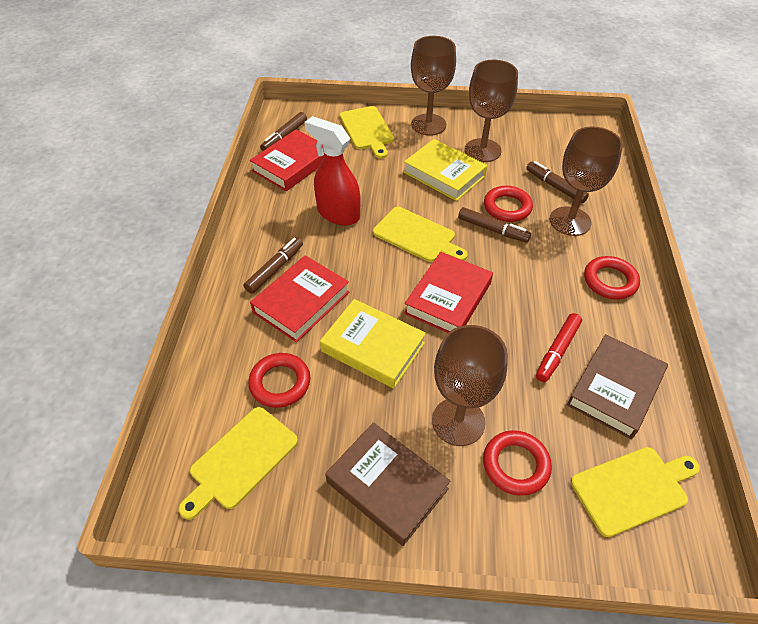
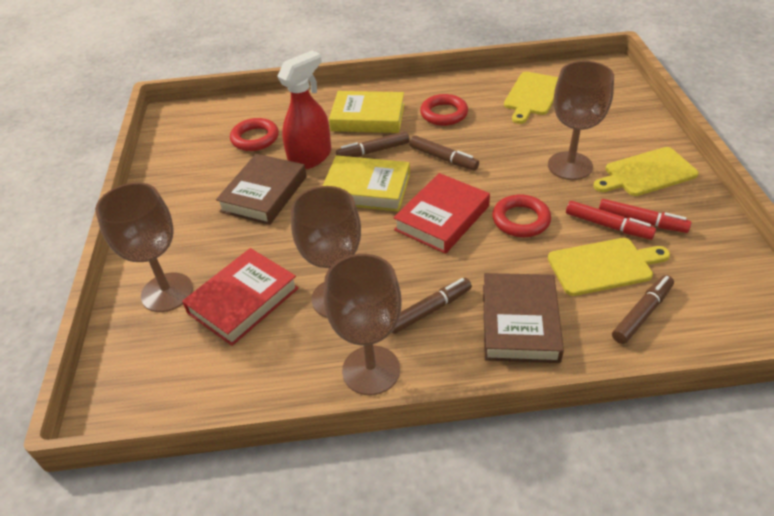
red book: 3 -> 2
red marker: 1 -> 2
red ring: 4 -> 3
yellow cutting board: 4 -> 3

